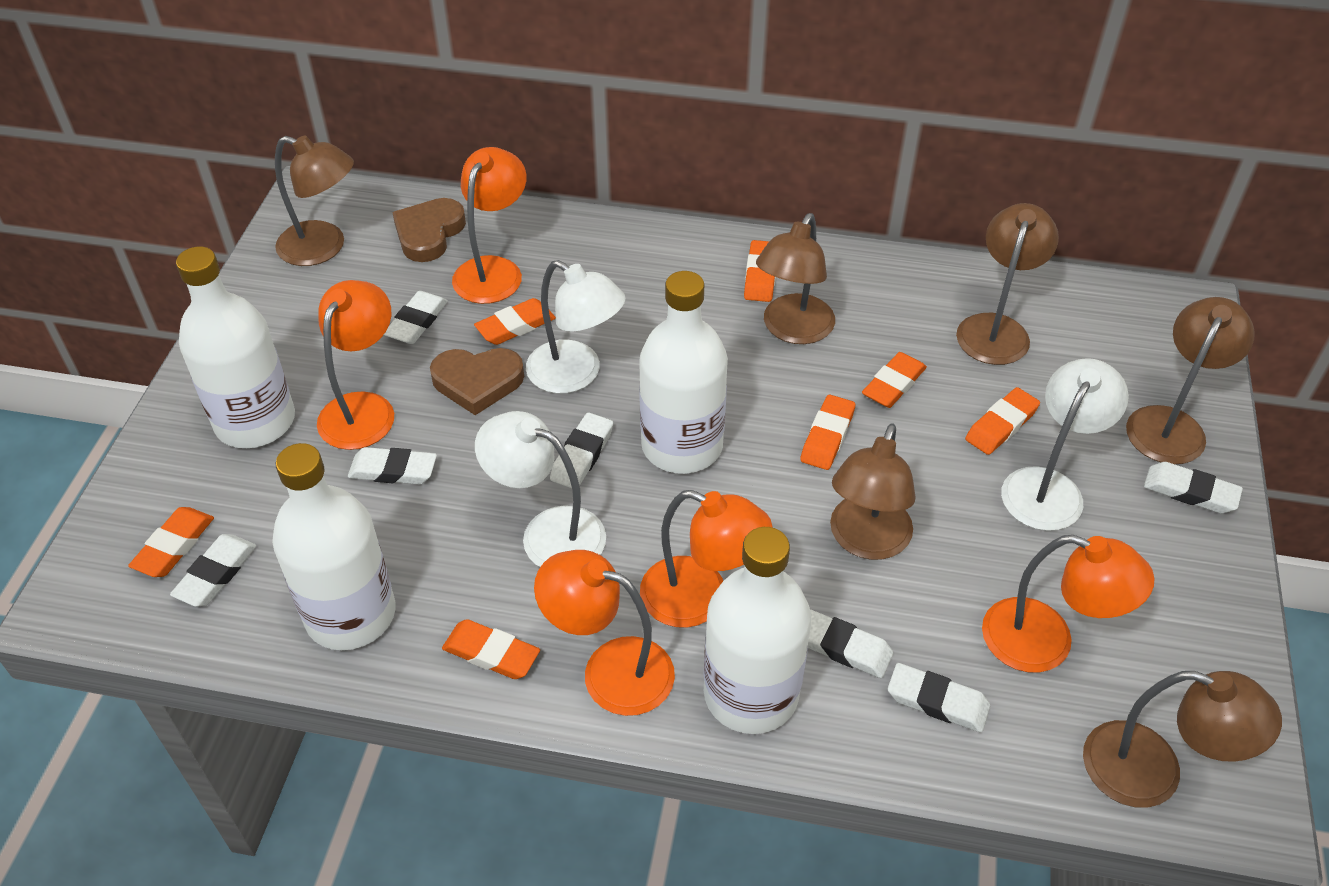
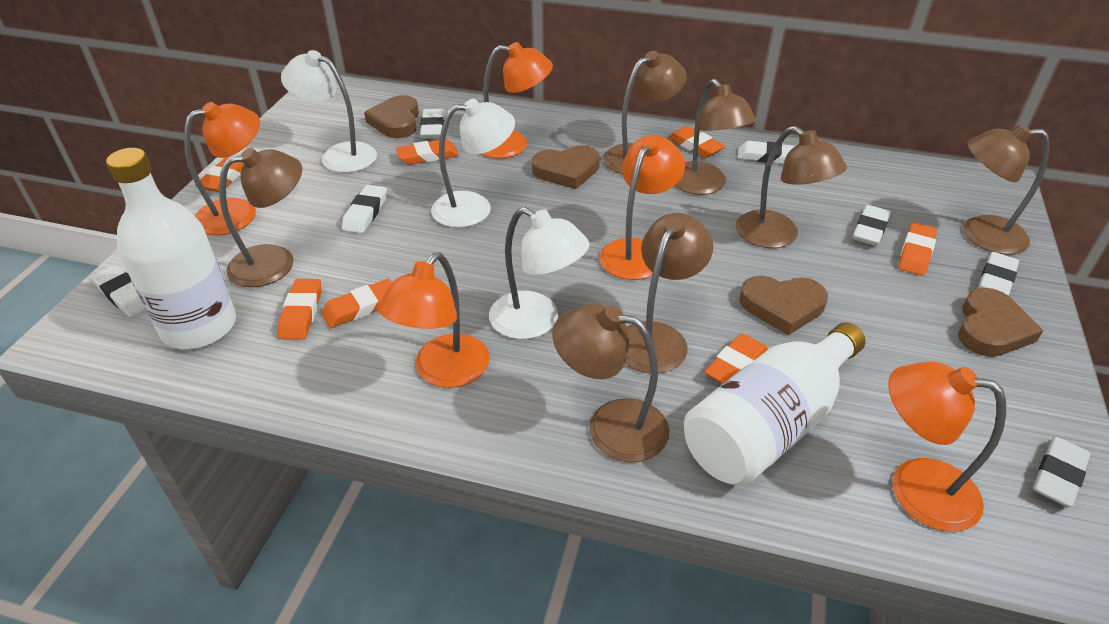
brown heart: 2 -> 4
brown lamp: 6 -> 7
white bottle: 4 -> 2

